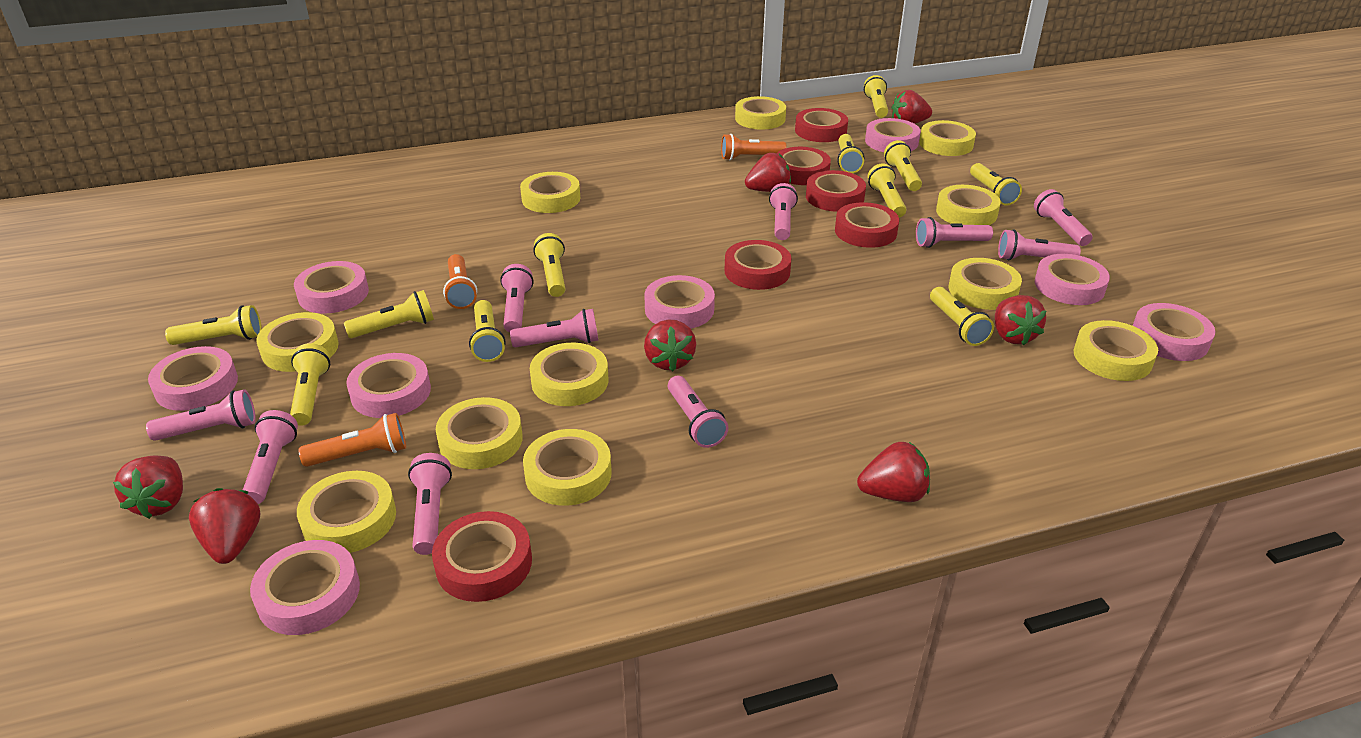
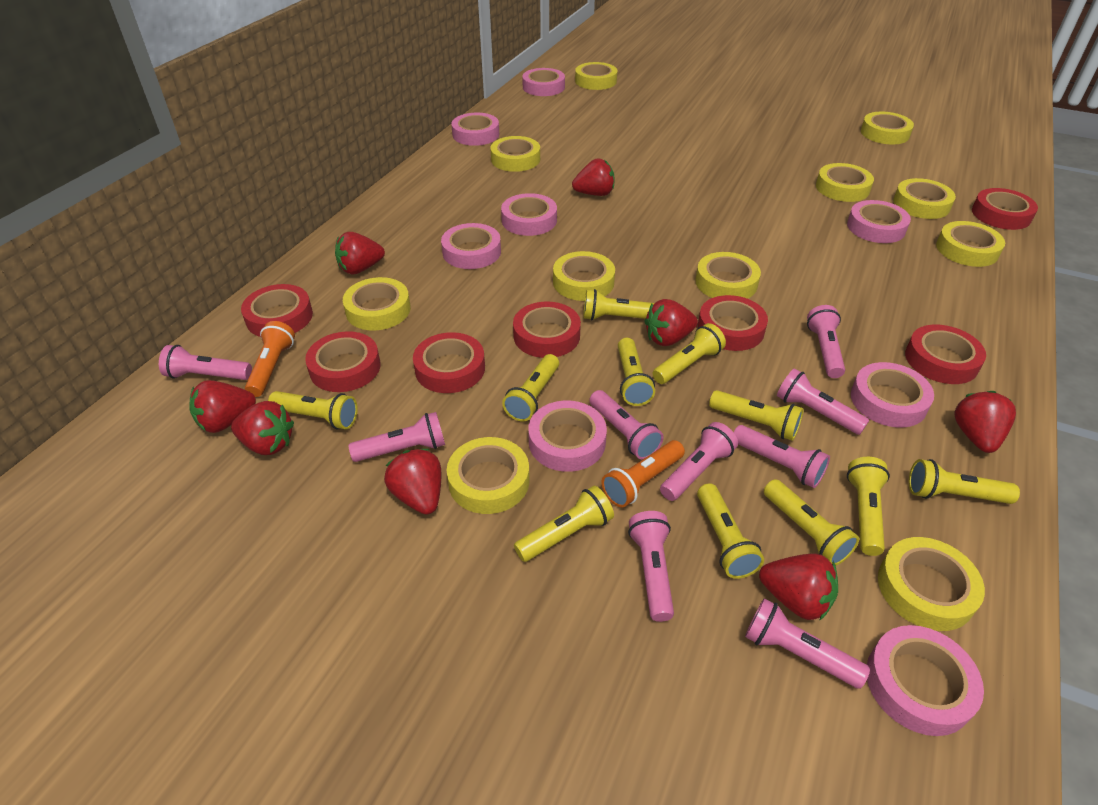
orange flashlight: 3 -> 2
pink flashlight: 10 -> 9
red strawberry: 7 -> 8
red tape: 6 -> 7

